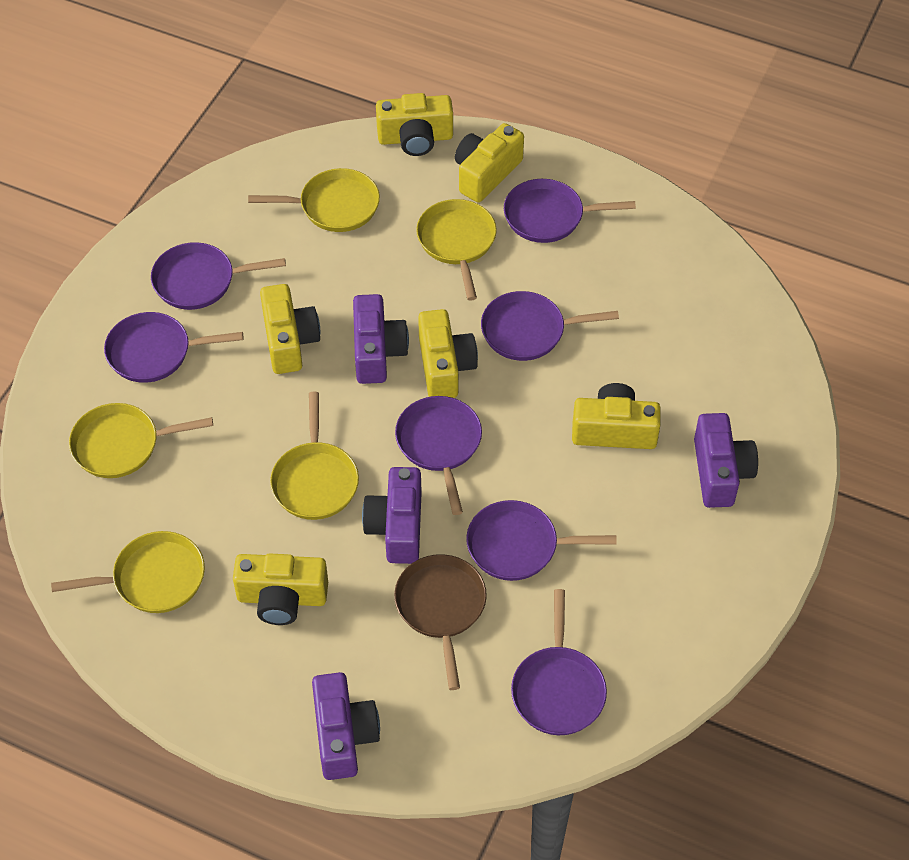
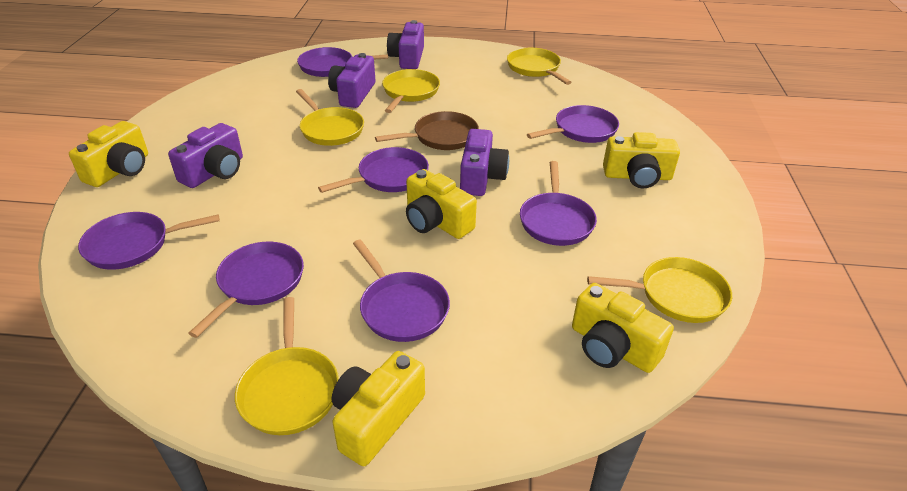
yellow camera: 6 -> 5

